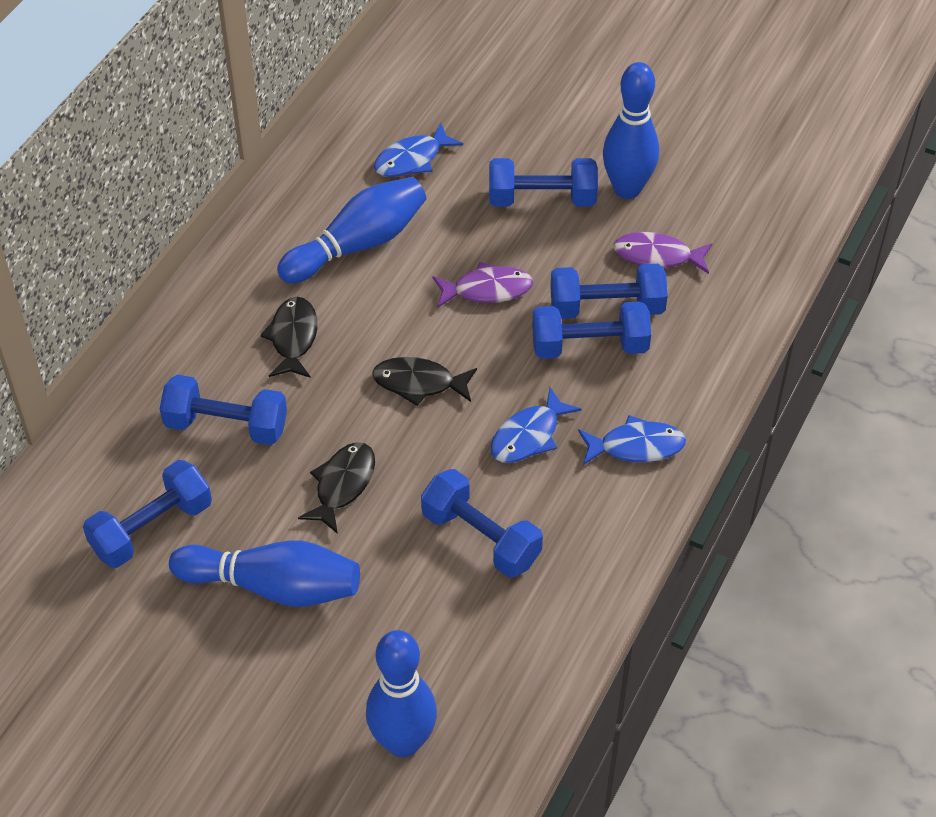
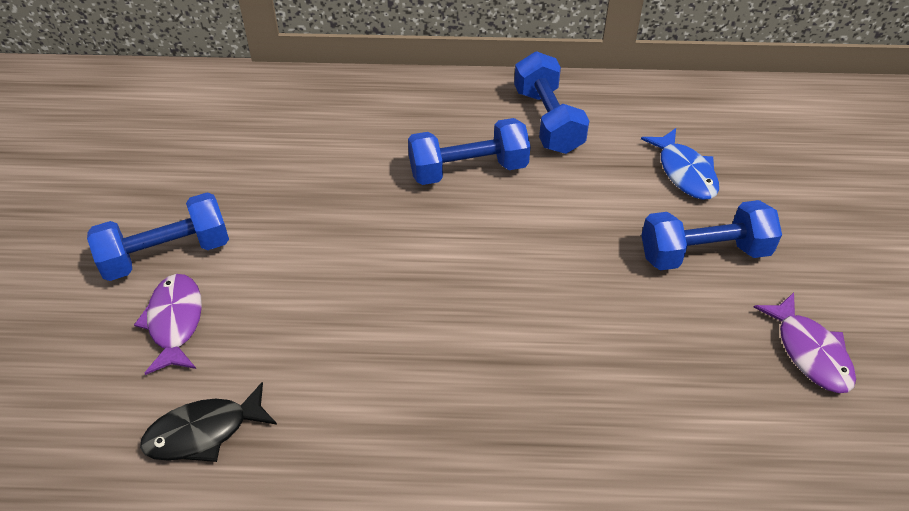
black fish: 3 -> 1
blue bowling pin: 4 -> 0
blue dumbbell: 6 -> 4
blue fish: 3 -> 1

